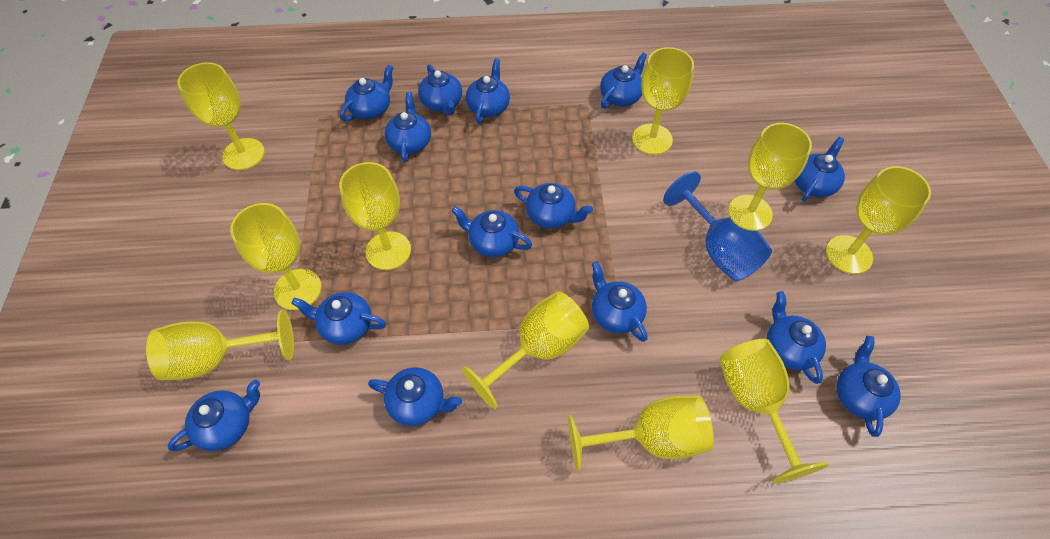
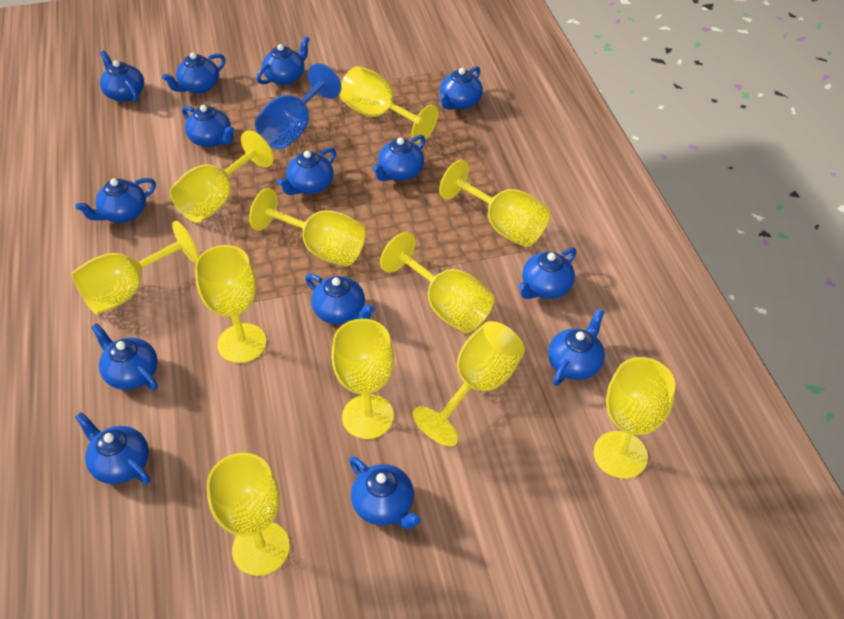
yellow goblet: 10 -> 11

